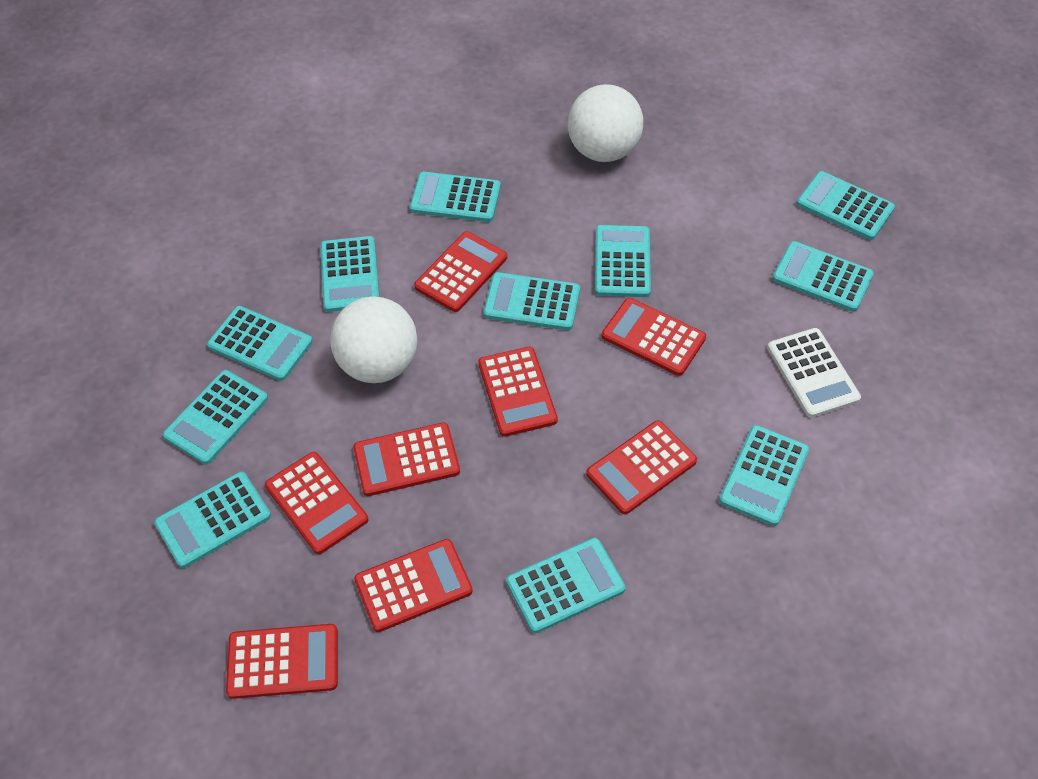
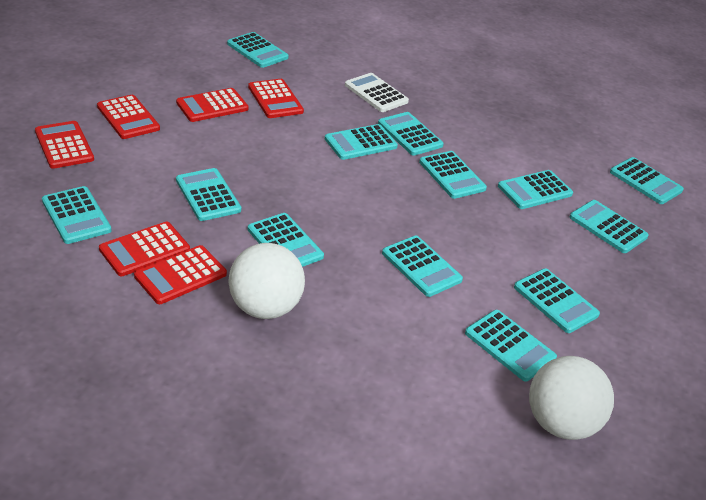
red calculator: 8 -> 6
turquoise calculator: 11 -> 13

